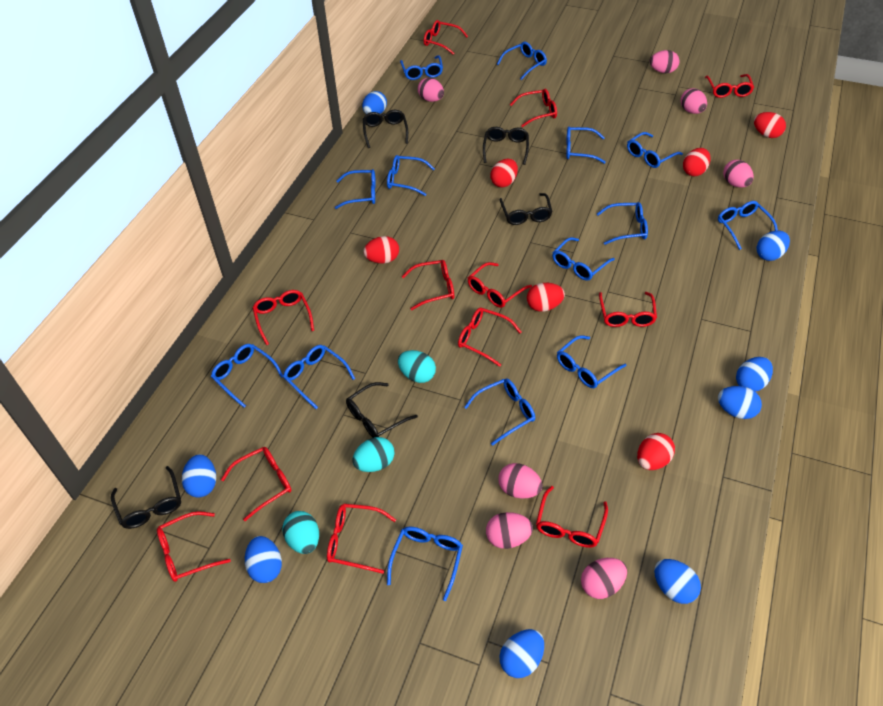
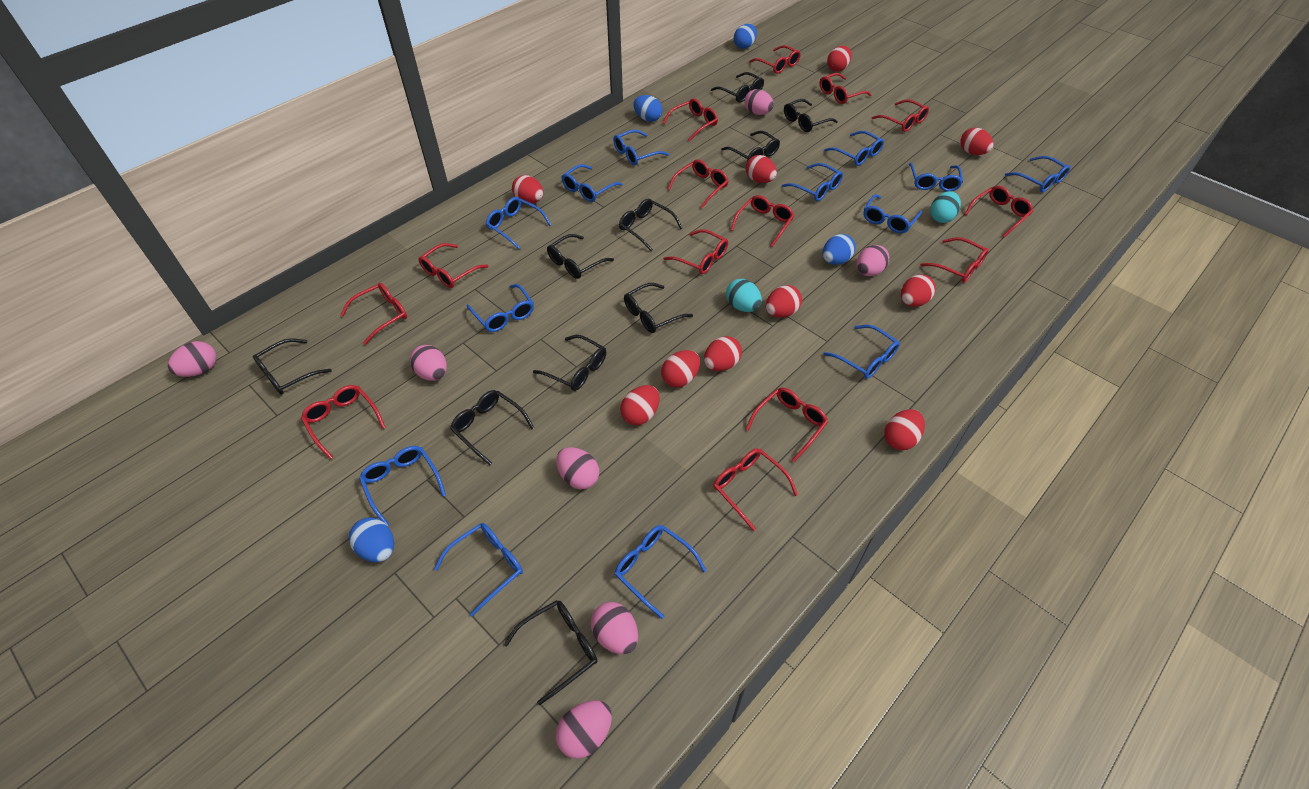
black glasses: 5 -> 10
blue egg: 8 -> 4
blue glasses: 14 -> 13
red egg: 6 -> 10
red glasses: 12 -> 14
turquoise egg: 3 -> 2

